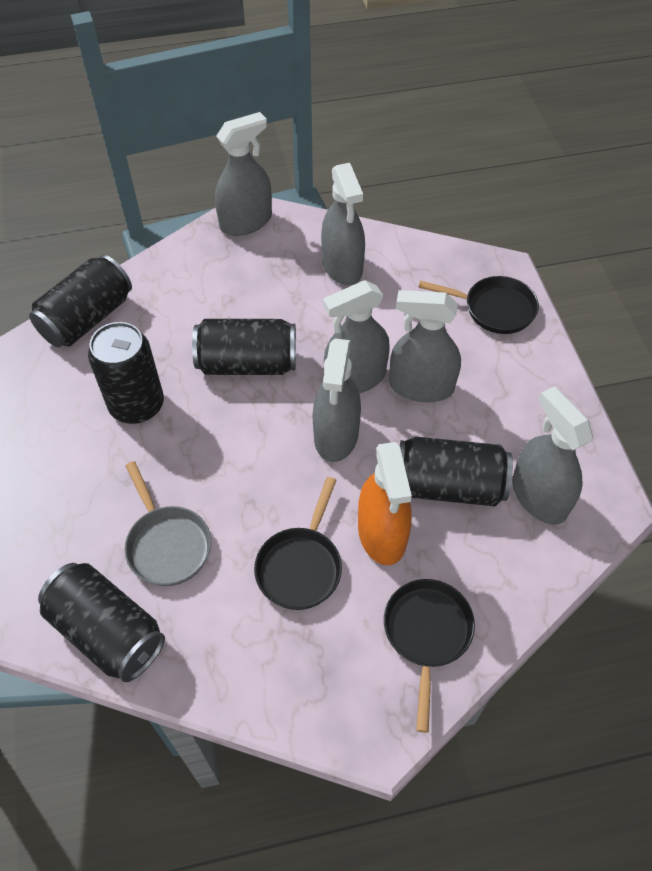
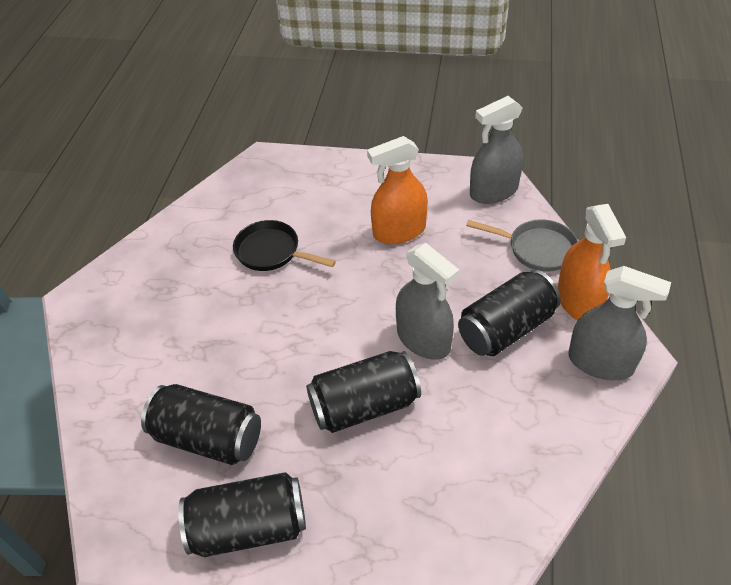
black can: 5 -> 4
black pan: 3 -> 1
grey spray bottle: 6 -> 3
orange spray bottle: 1 -> 2

